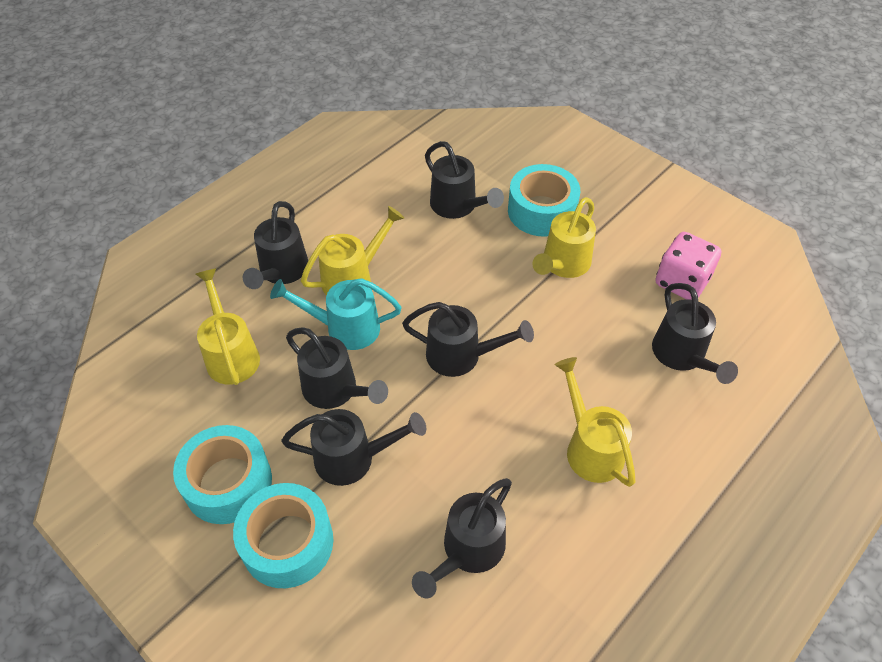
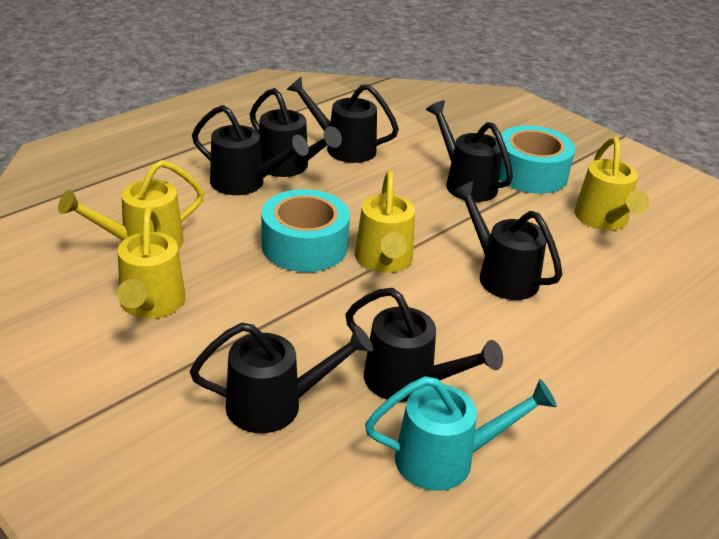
pink dice: 1 -> 0
turquoise tape: 3 -> 2

